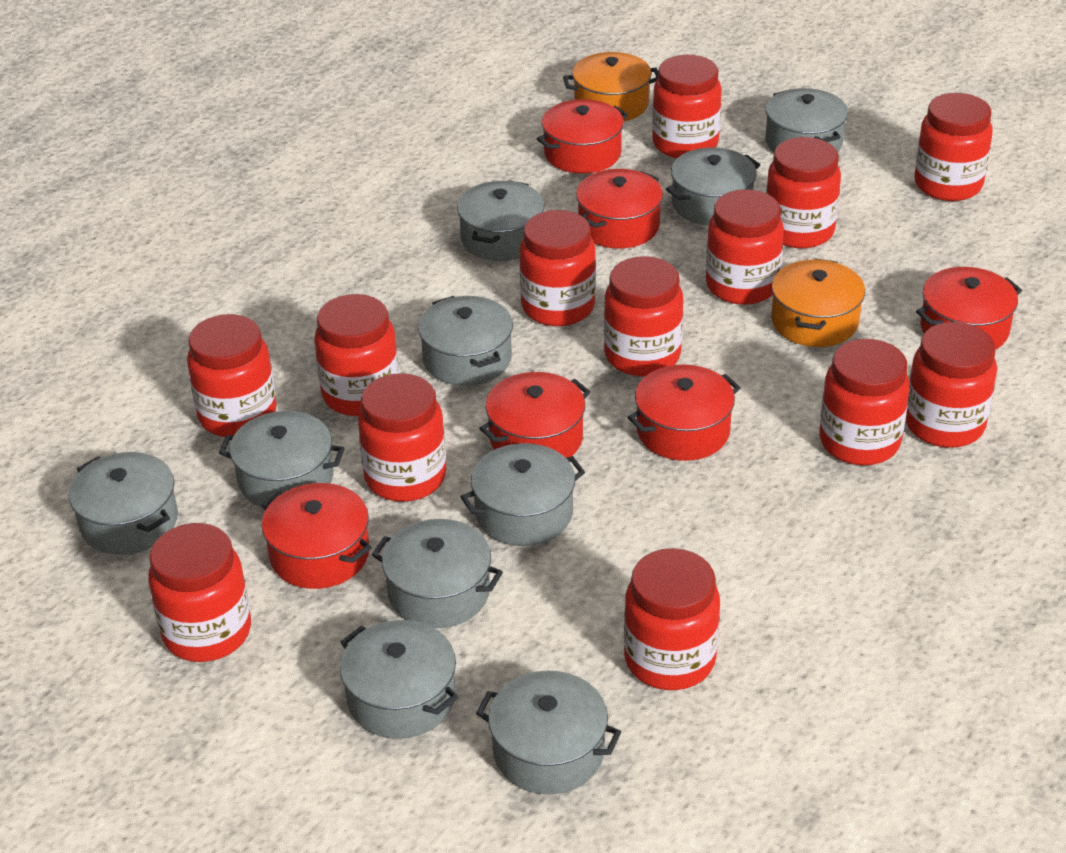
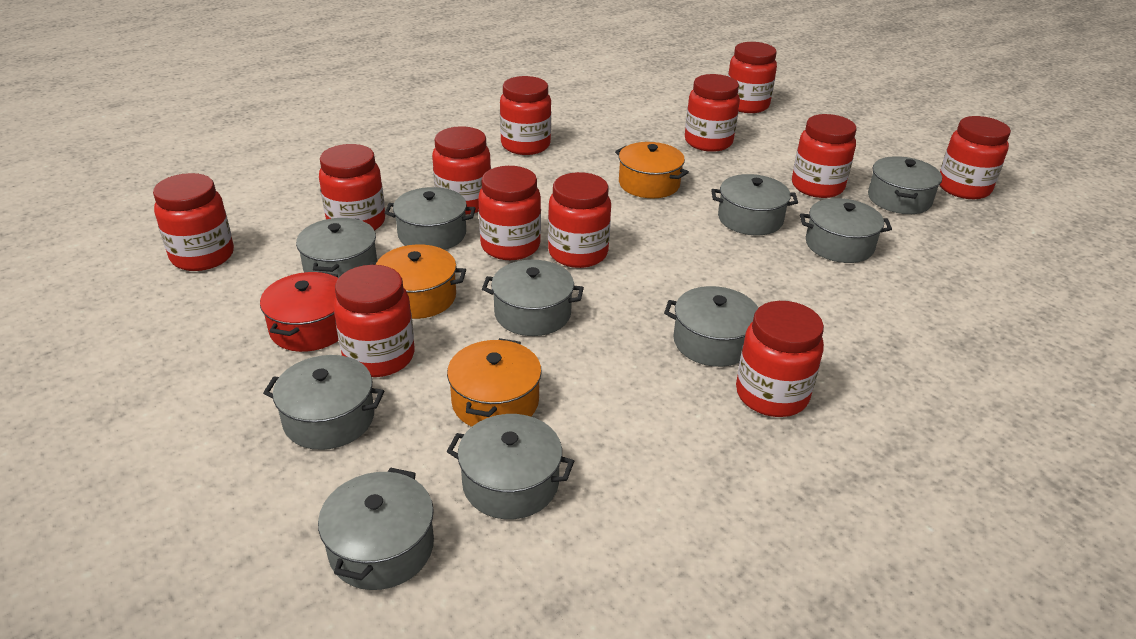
orange pot: 2 -> 3
red jar: 13 -> 12
red pot: 6 -> 1

